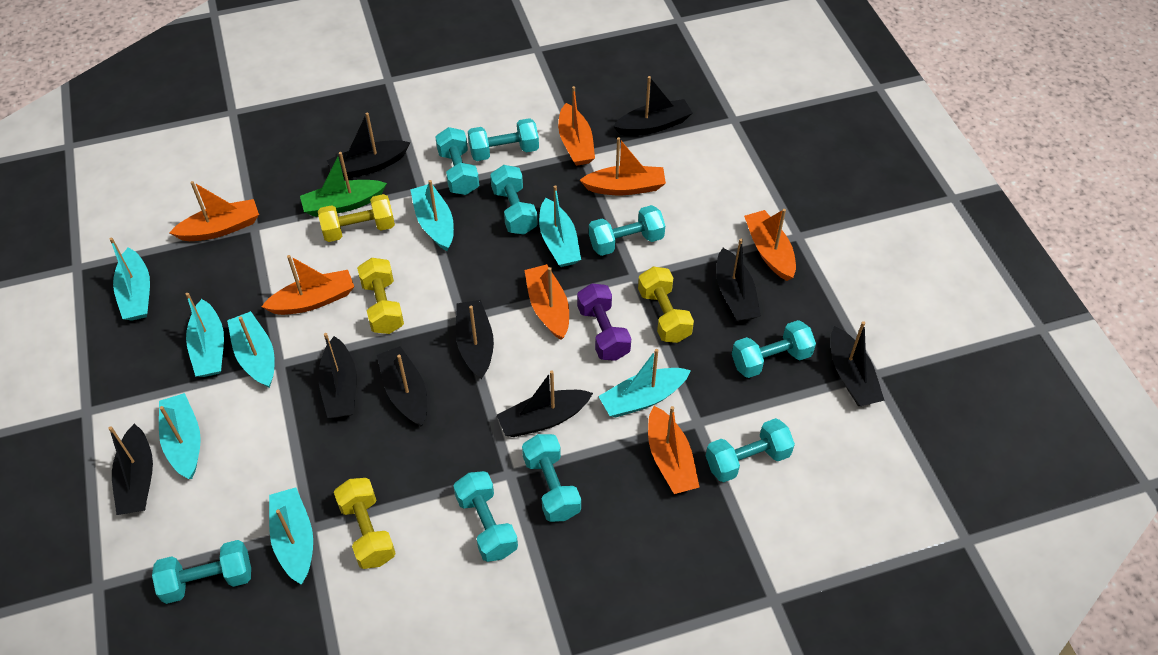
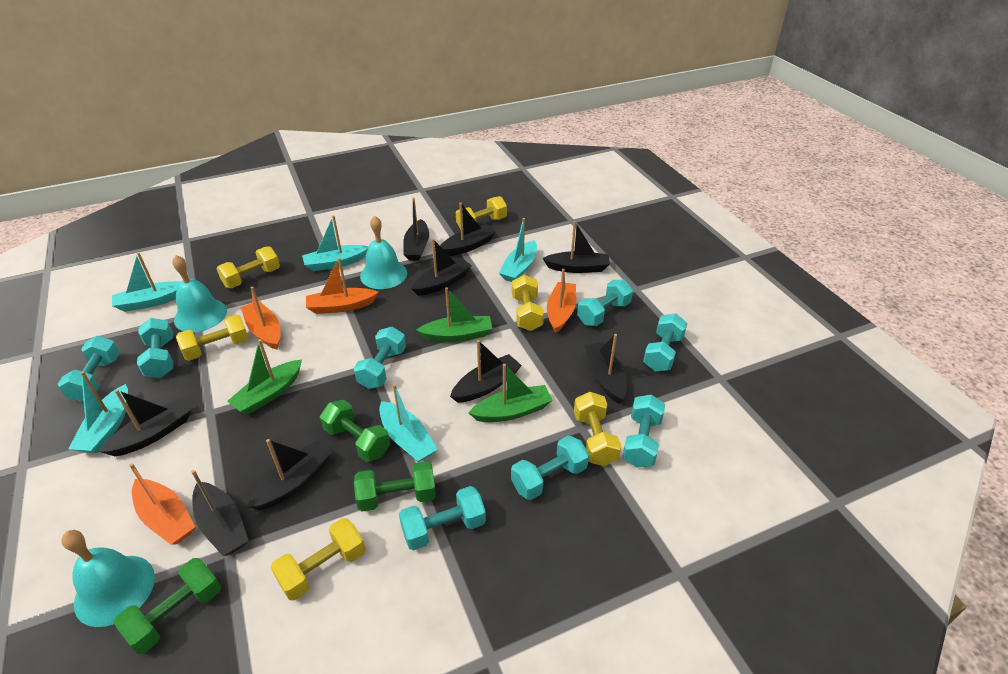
green boat: 1 -> 3
green dumbbell: 0 -> 3
orange boat: 7 -> 4
purple dumbbell: 1 -> 0
turquoise bell: 0 -> 3
turquoise boat: 8 -> 5
turquoise dumbbell: 9 -> 8
yellow dumbbell: 4 -> 6

